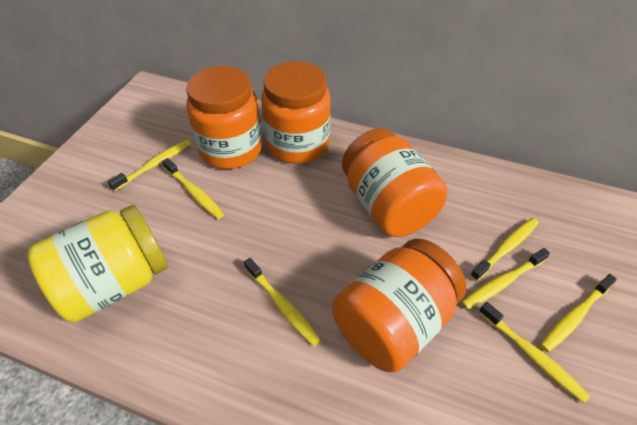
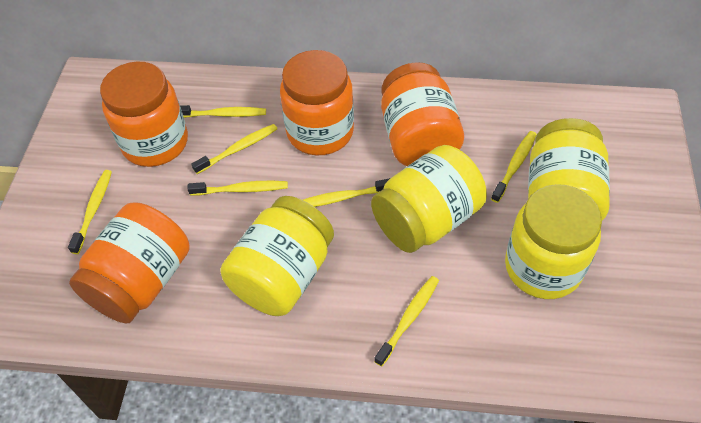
yellow jar: 1 -> 4

